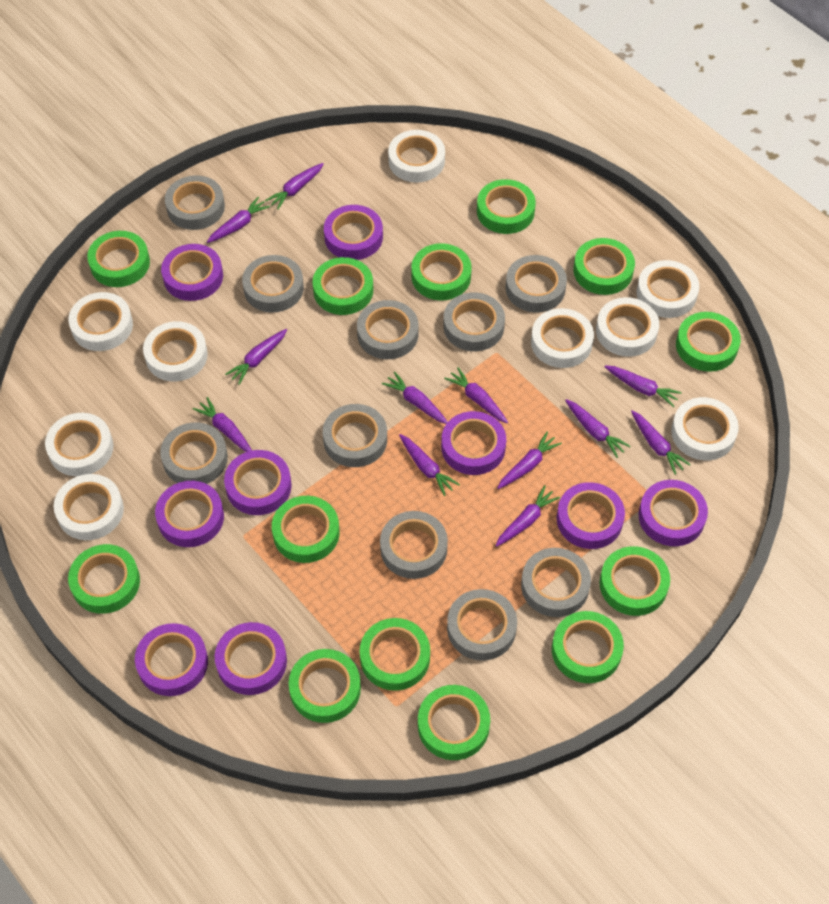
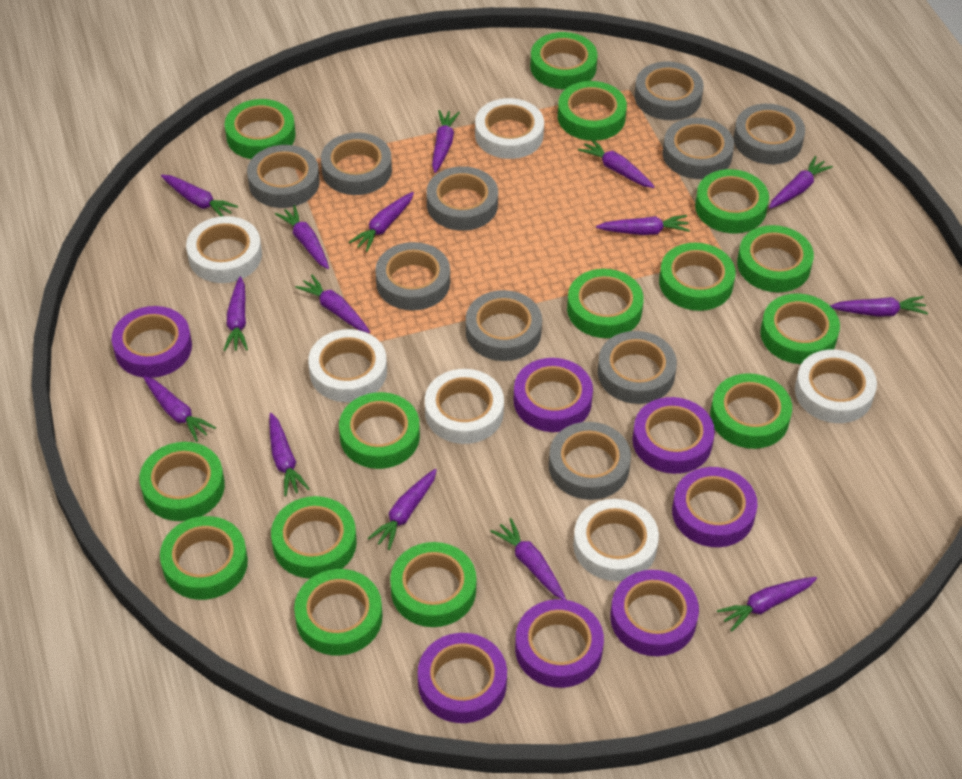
green tape: 13 -> 15
purple carrot: 12 -> 15
purple tape: 9 -> 7
white tape: 9 -> 6

